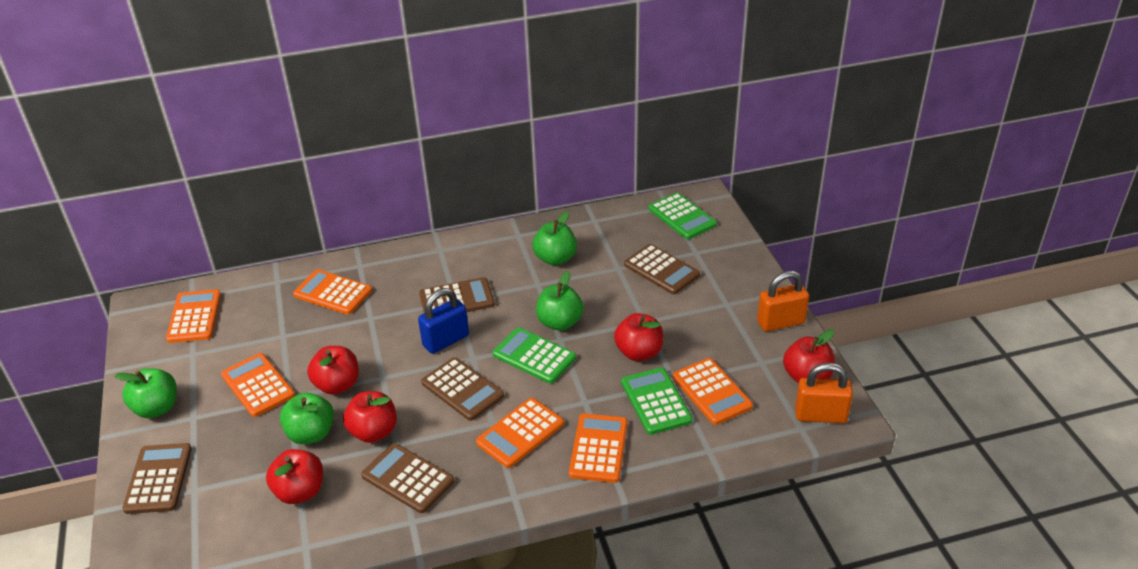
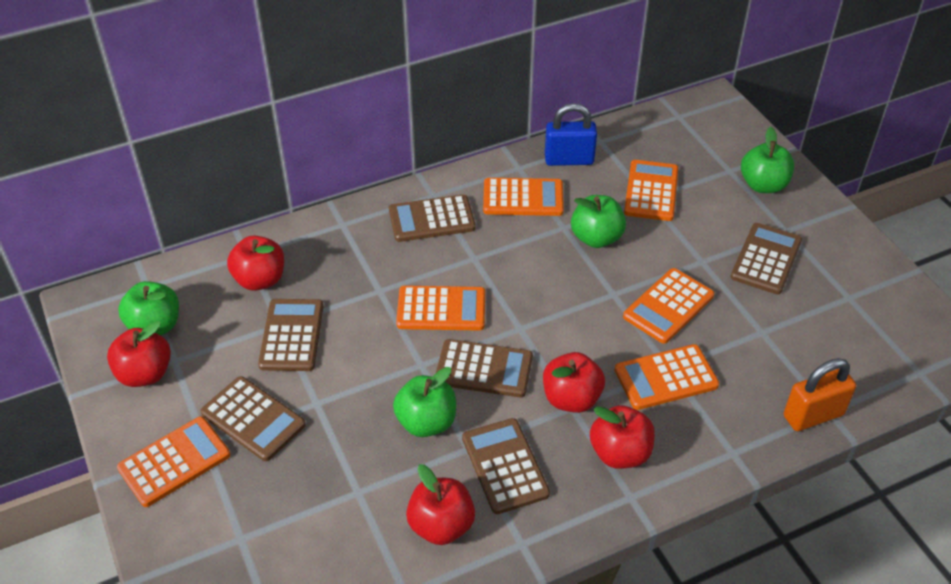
brown calculator: 5 -> 6
green calculator: 3 -> 0
orange padlock: 2 -> 1

